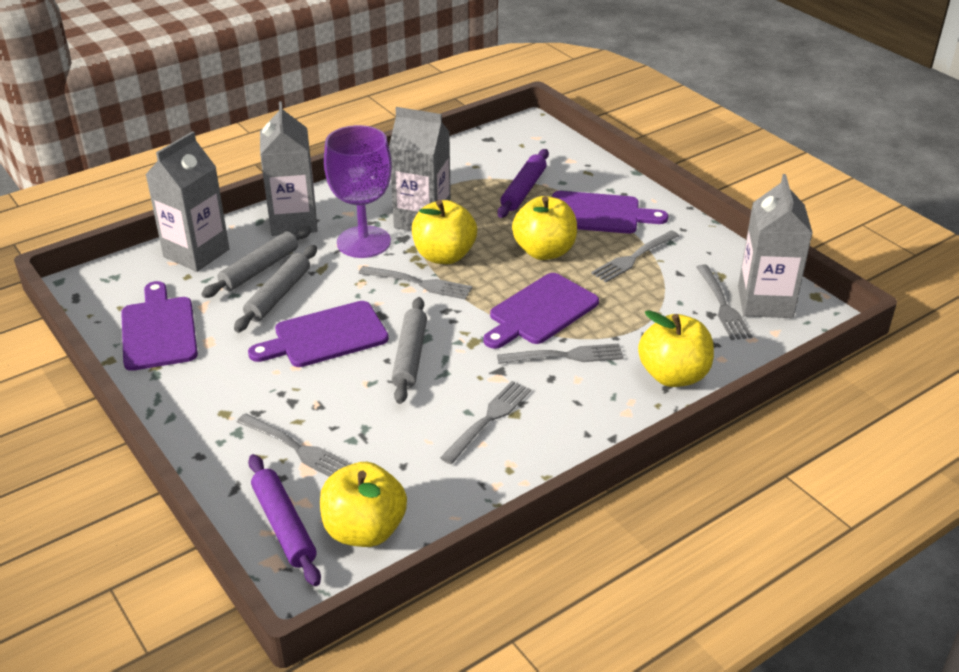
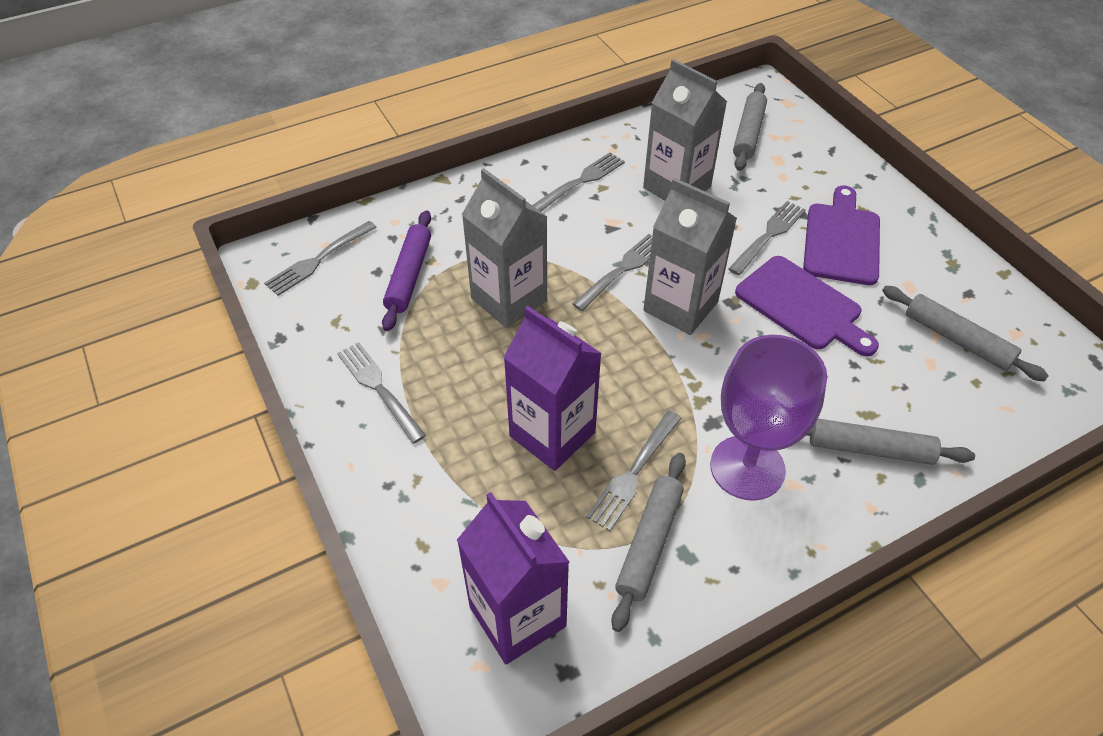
grey carton: 4 -> 3
grey rolling pin: 3 -> 4
purple carton: 0 -> 2
purple cutting board: 4 -> 2
purple rolling pin: 2 -> 1
yellow apple: 4 -> 0

